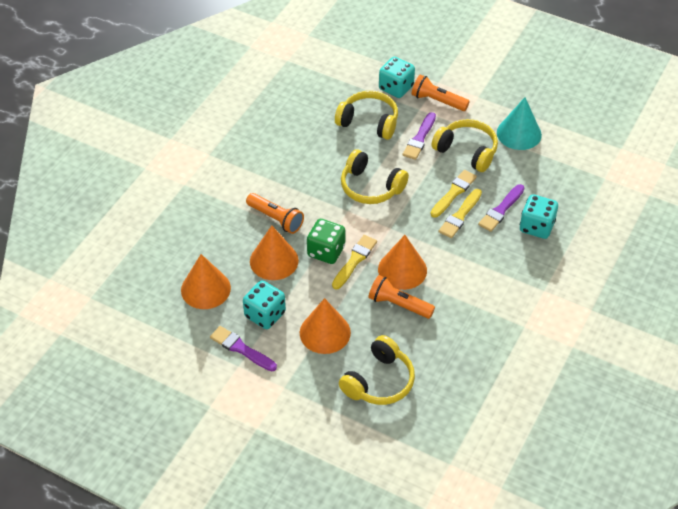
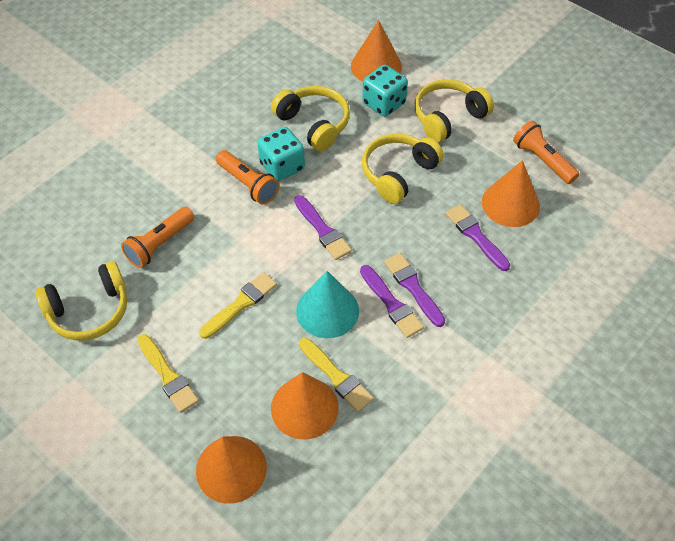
green dice: 1 -> 0
purple brush: 3 -> 4
turquoise dice: 3 -> 2

